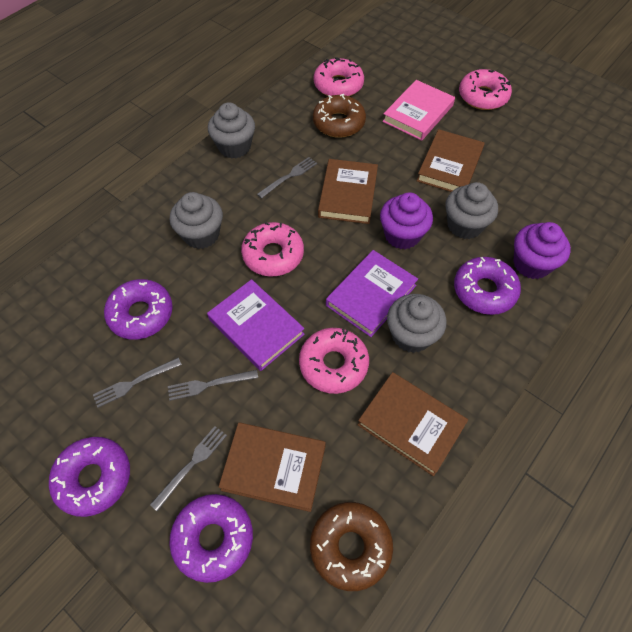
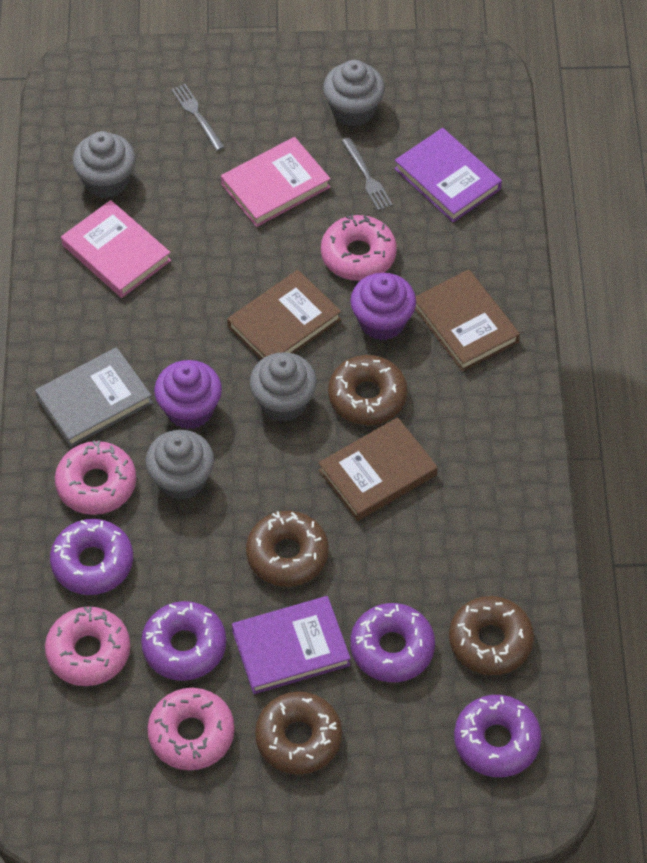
brown book: 4 -> 3
brown donut: 2 -> 4
grey book: 0 -> 1
grey fork: 4 -> 2
pink book: 1 -> 2

